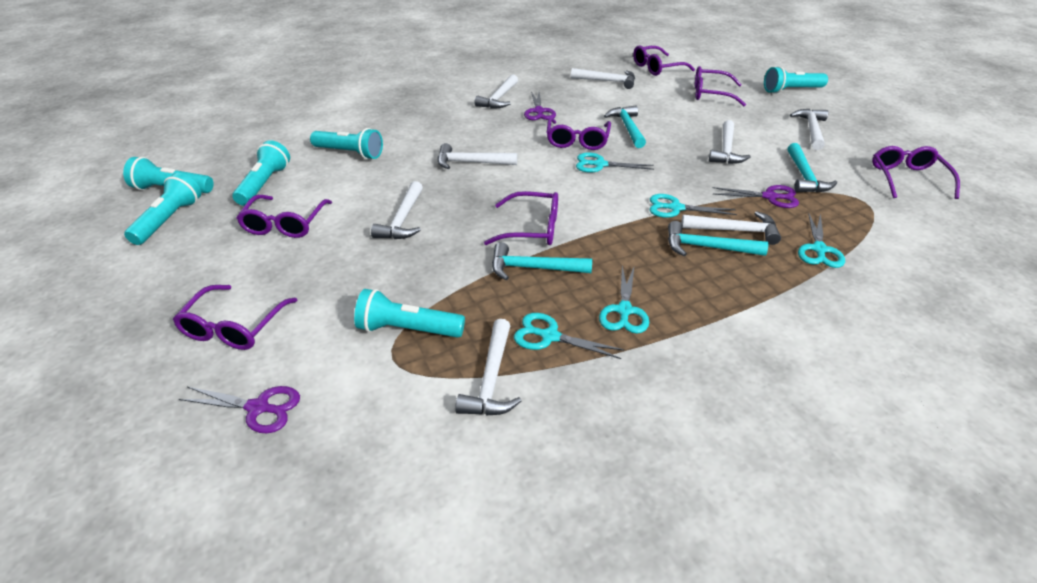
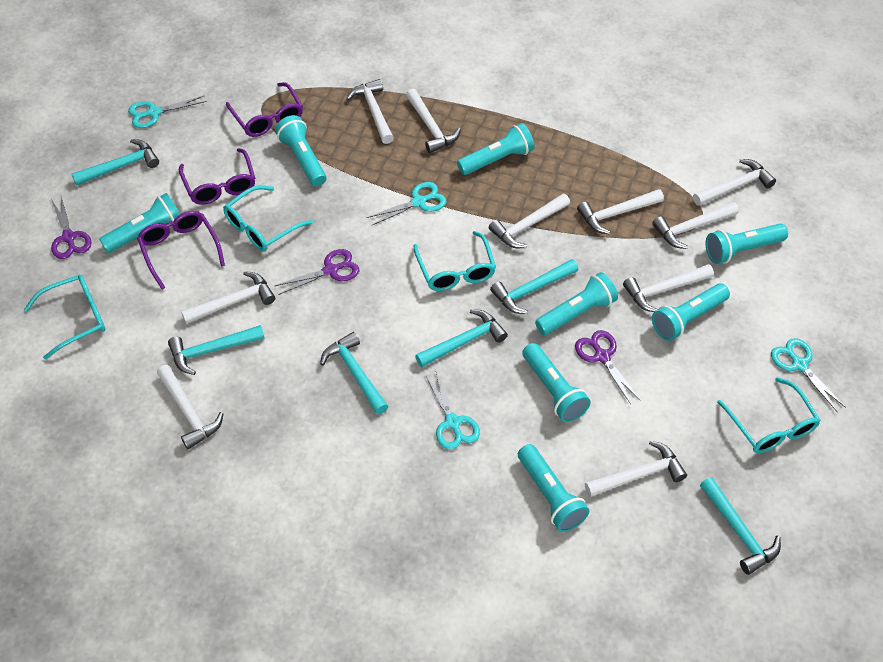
purple glasses: 7 -> 3
turquoise flashlight: 6 -> 8
turquoise glasses: 0 -> 4
turquoise hammer: 4 -> 6
turquoise scissors: 5 -> 4
white hammer: 8 -> 10

